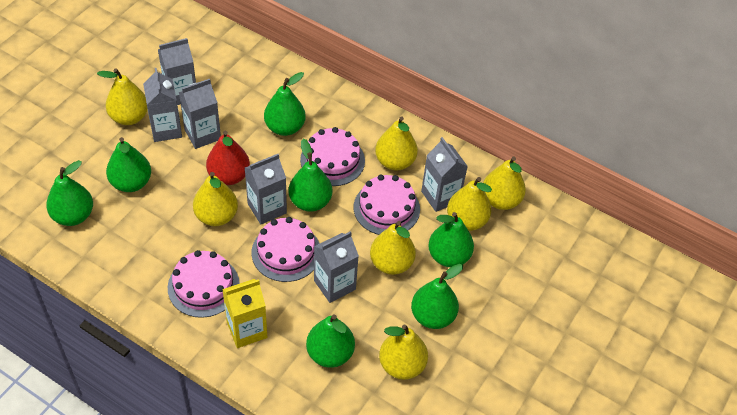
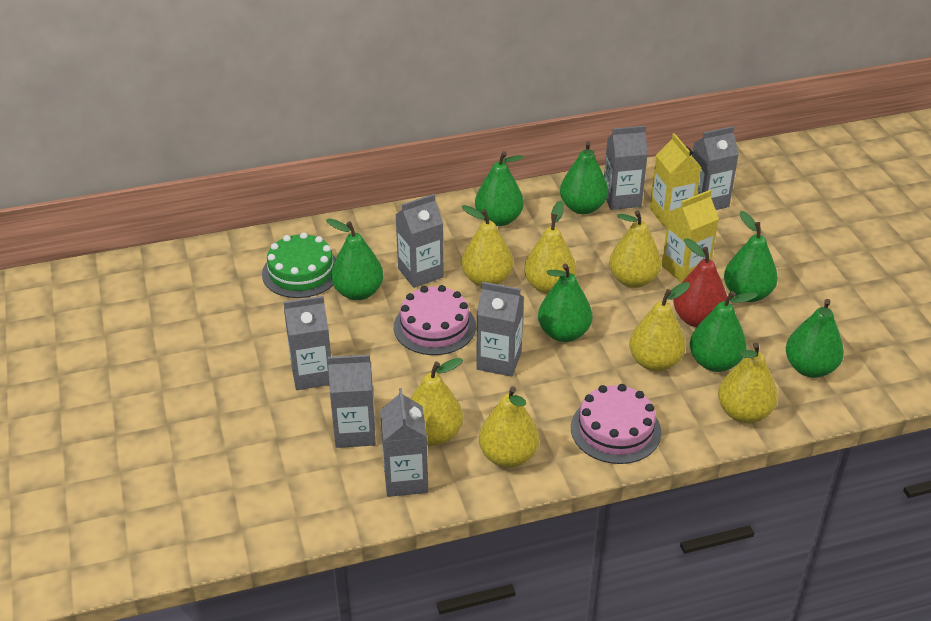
green cake: 0 -> 1
grey carton: 6 -> 7
pink cake: 4 -> 2
yellow carton: 1 -> 2

